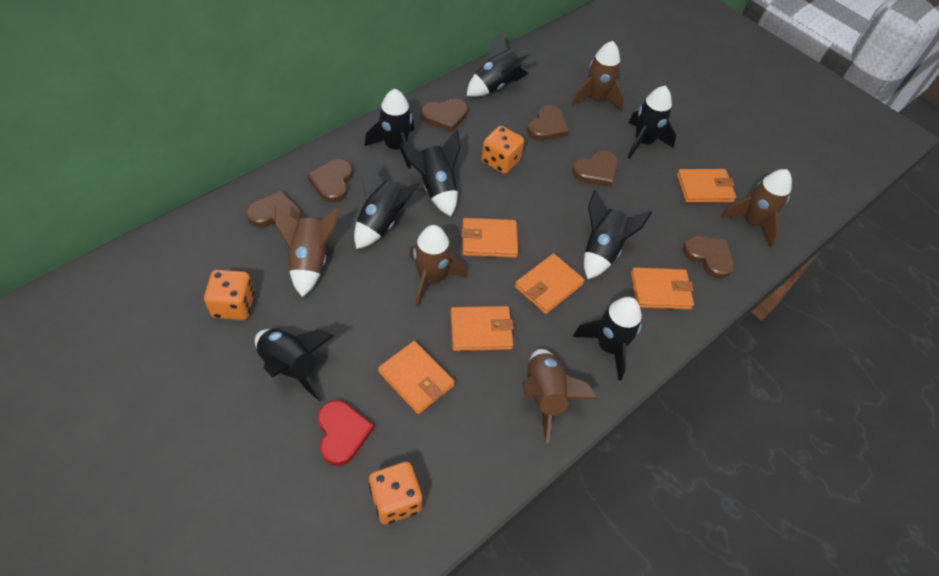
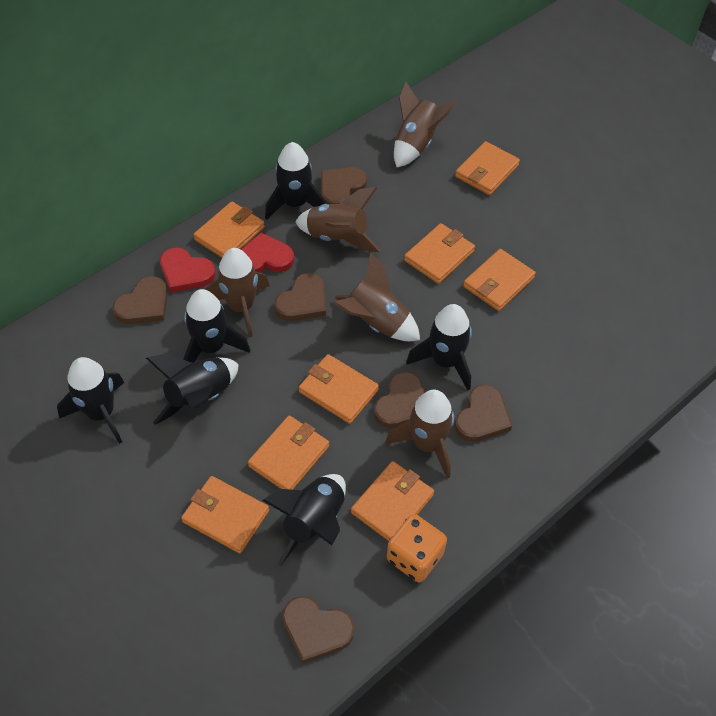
black rocket: 8 -> 6
orange dice: 3 -> 1
orange wallet: 6 -> 8
red heart: 1 -> 2

